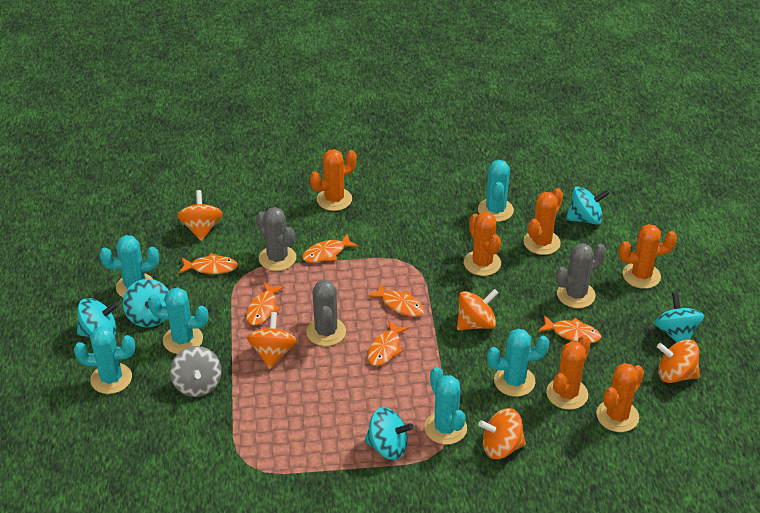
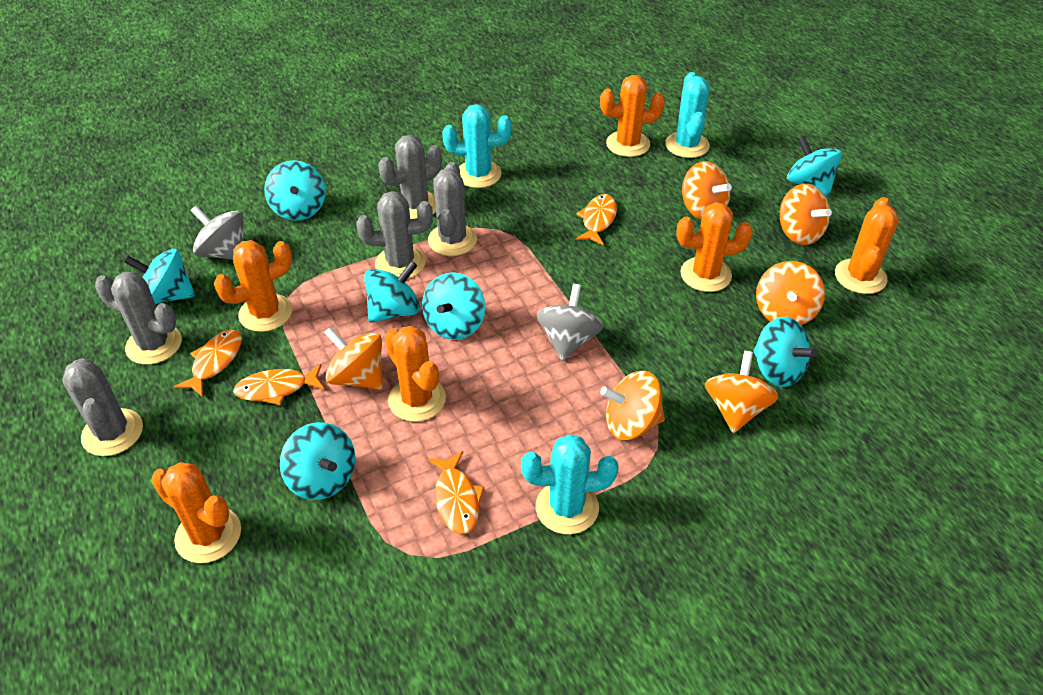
grey cactus: 3 -> 5
grey spinning top: 1 -> 2
orange fish: 6 -> 4
orange spinning top: 5 -> 6
turquoise cactus: 6 -> 3
turquoise spinning top: 5 -> 7

